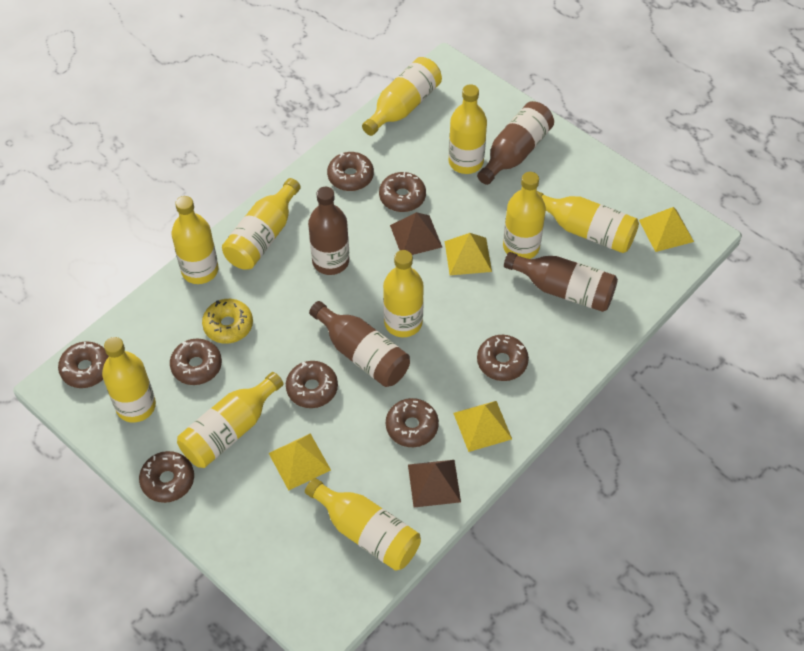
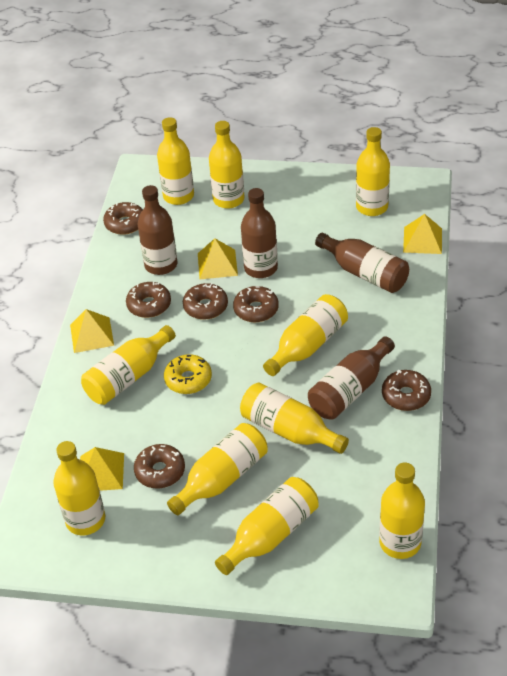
brown donut: 8 -> 6
brown pyramid: 2 -> 0

